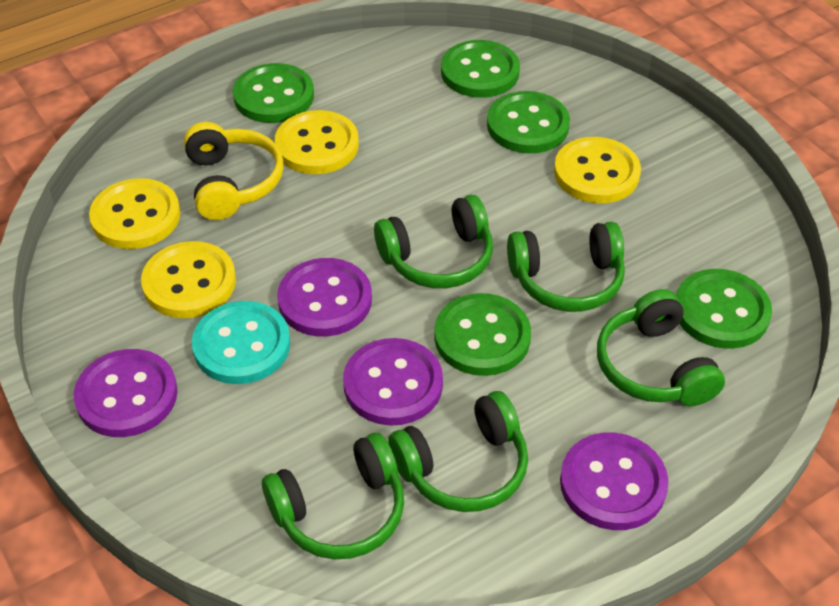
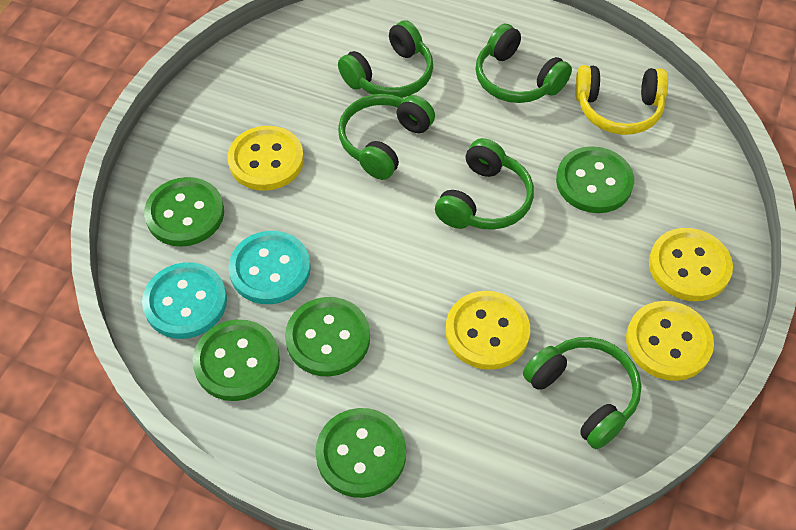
purple button: 4 -> 0
turquoise button: 1 -> 2

